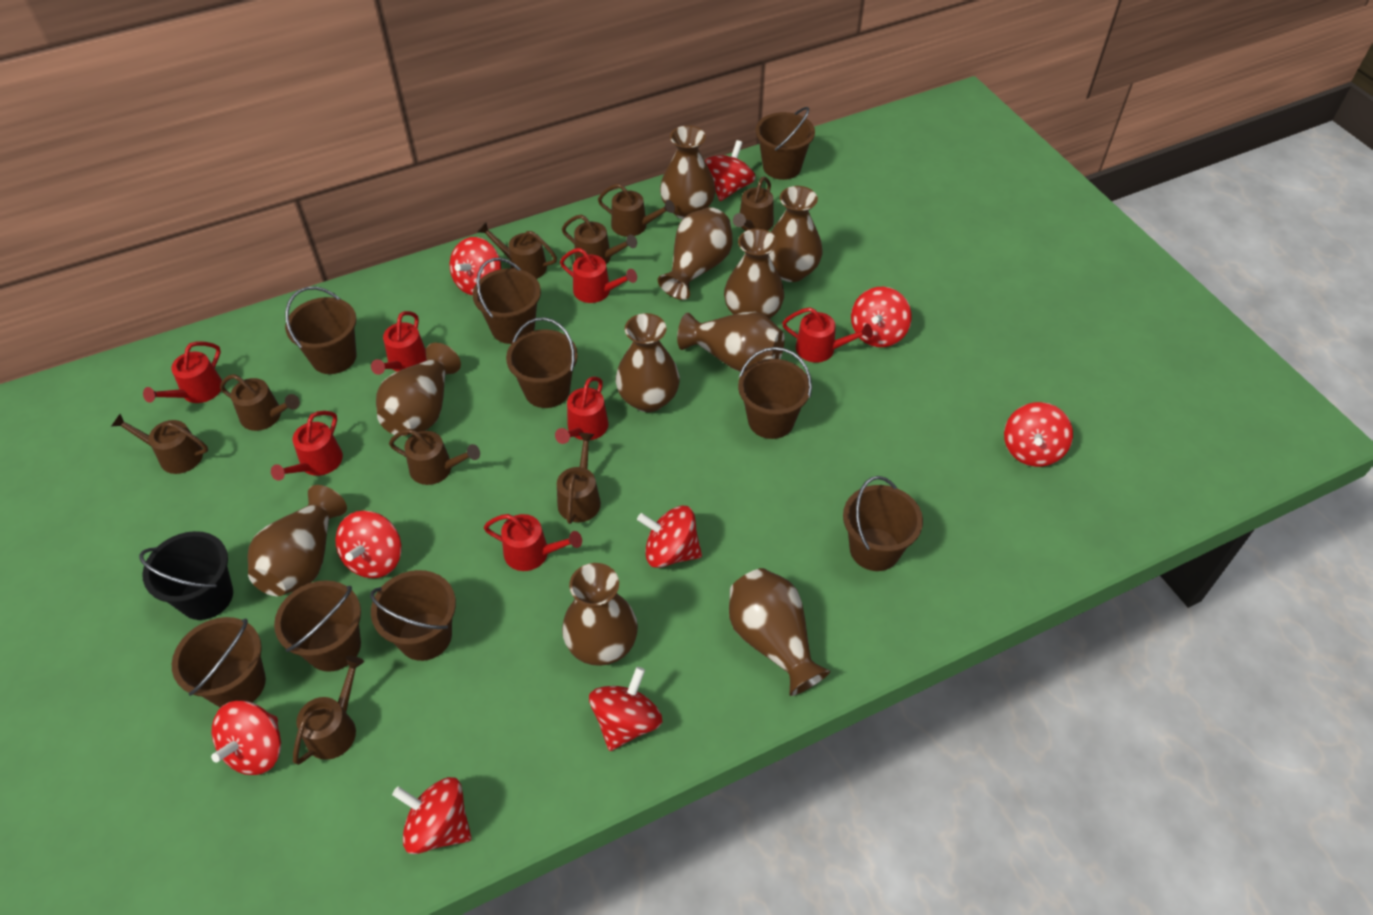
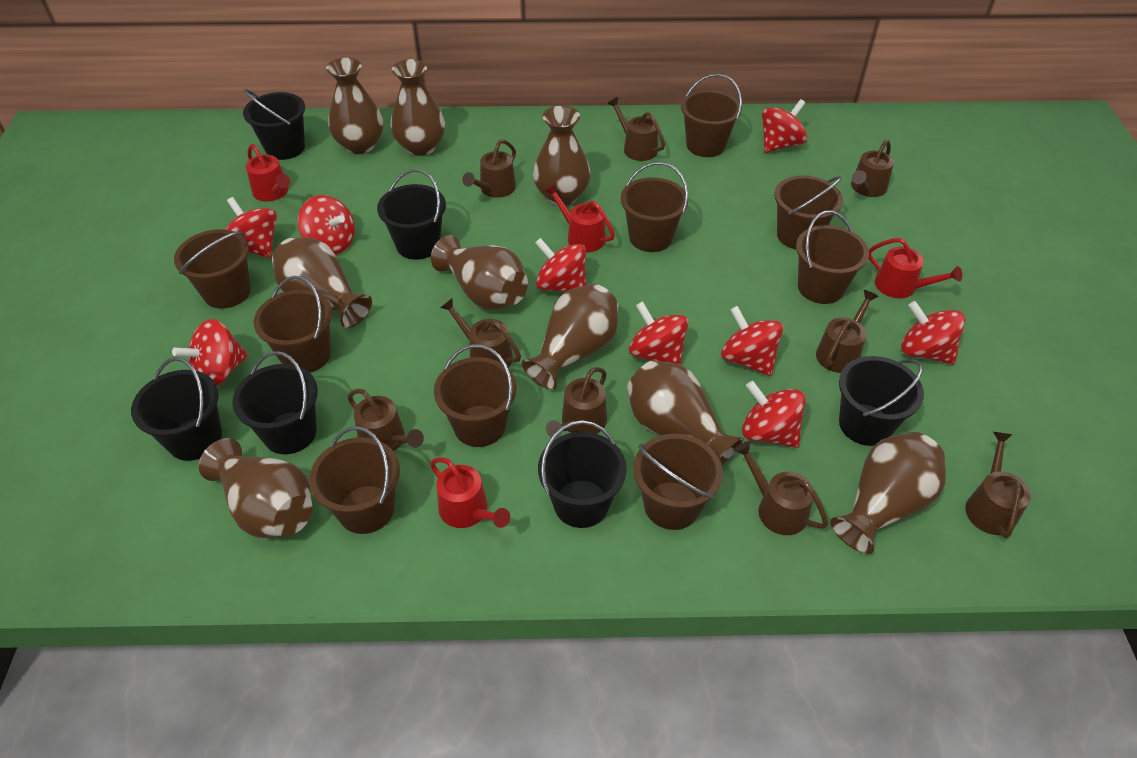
black bucket: 1 -> 6
brown vase: 10 -> 9
red watering can: 7 -> 4

